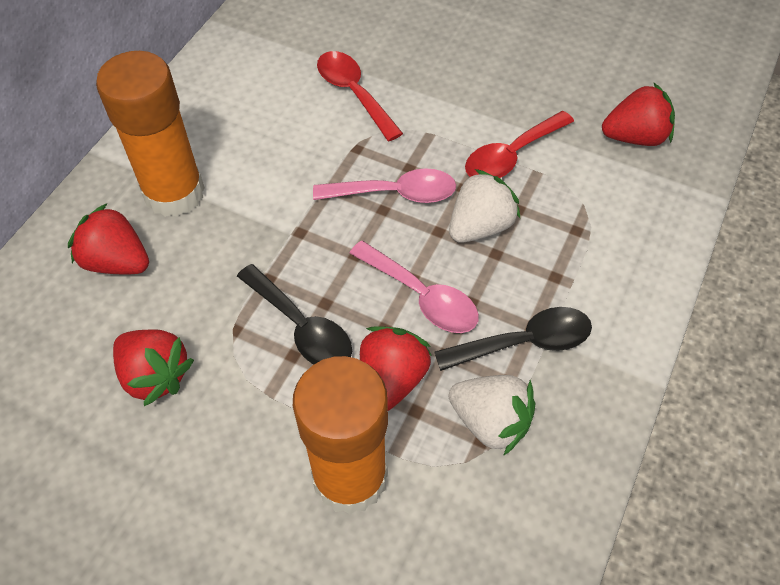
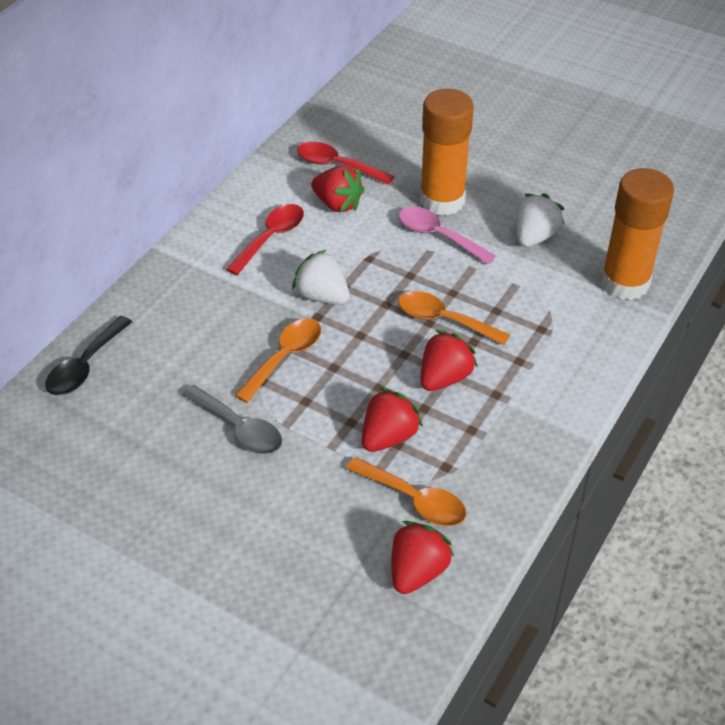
black spoon: 2 -> 1
grey spoon: 0 -> 1
orange spoon: 0 -> 3
pink spoon: 2 -> 1

